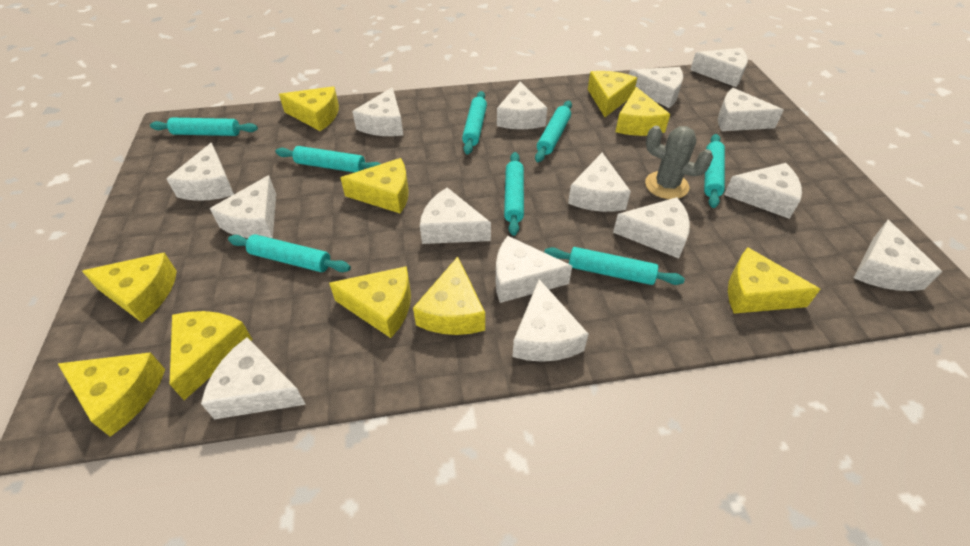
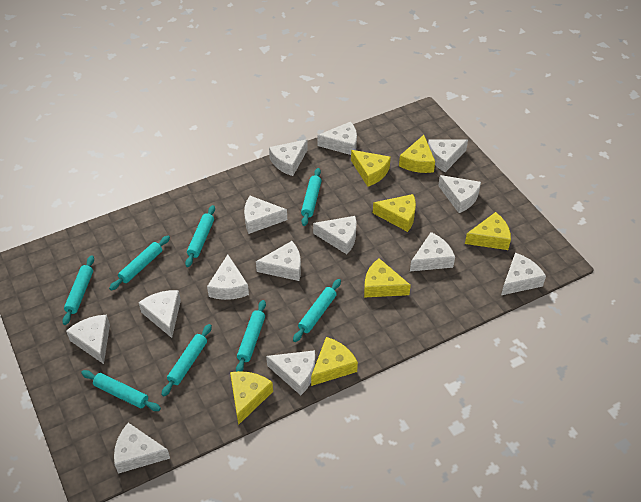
grey cactus: 1 -> 0
white cheese: 15 -> 14
yellow cheese: 10 -> 7

